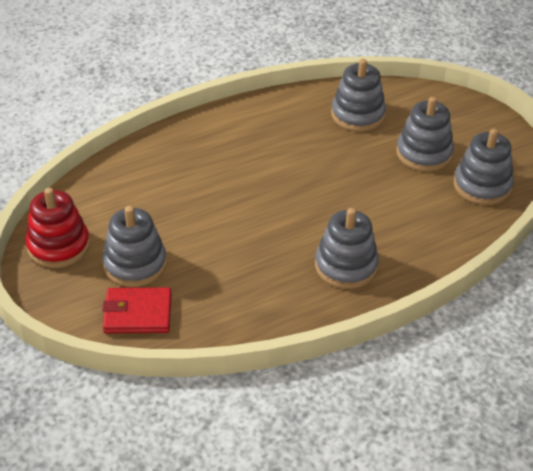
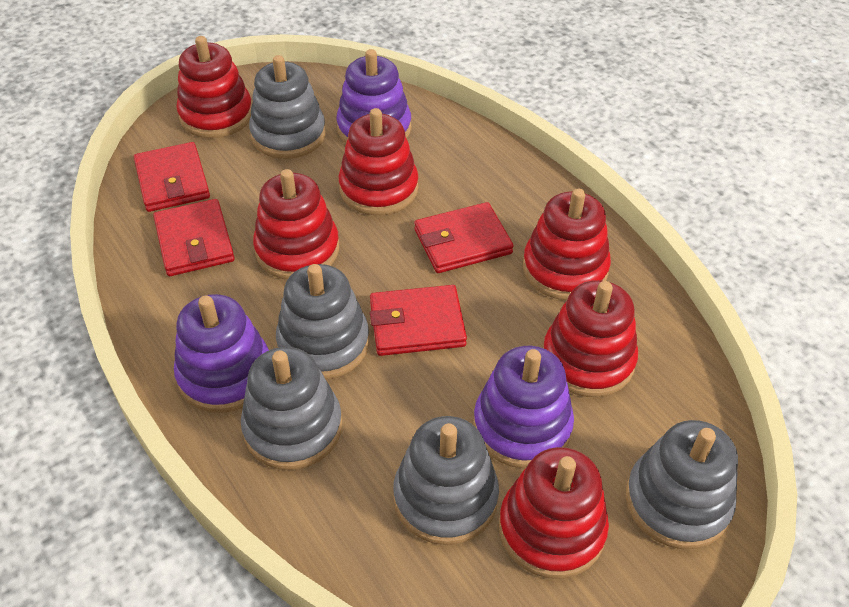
purple stacking toy: 0 -> 3
red stacking toy: 1 -> 6
red wallet: 1 -> 4

